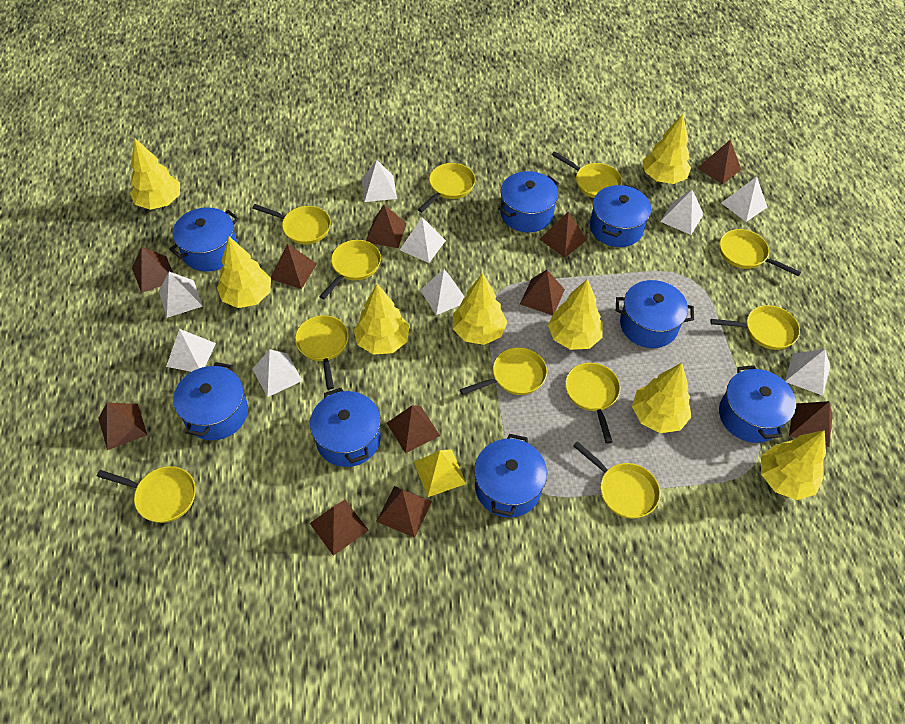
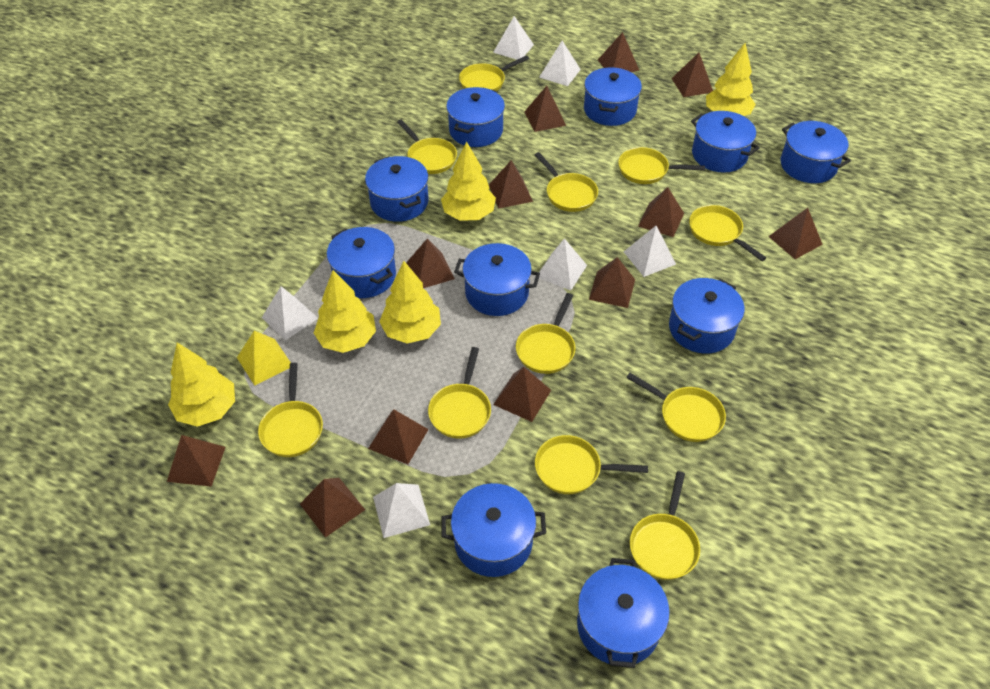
blue pot: 8 -> 10
brown pyramid: 11 -> 12
white pyramid: 9 -> 6
yellow tree: 8 -> 5

